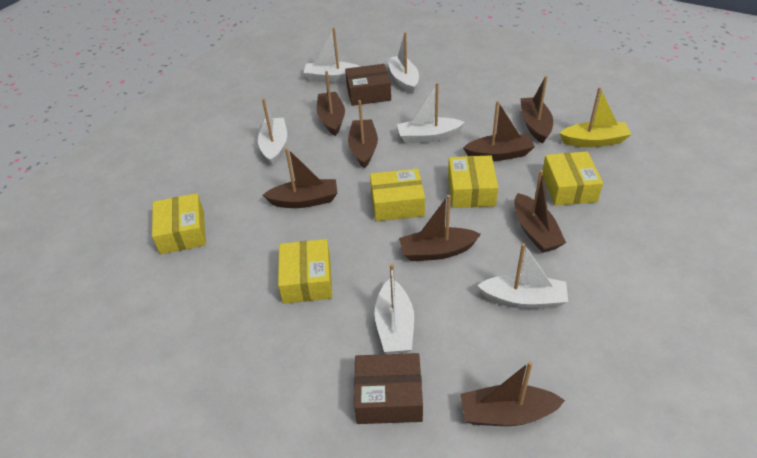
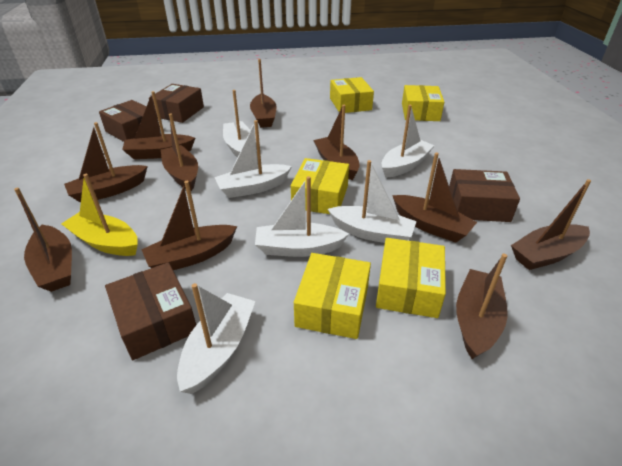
brown boat: 8 -> 10
brown box: 2 -> 4

